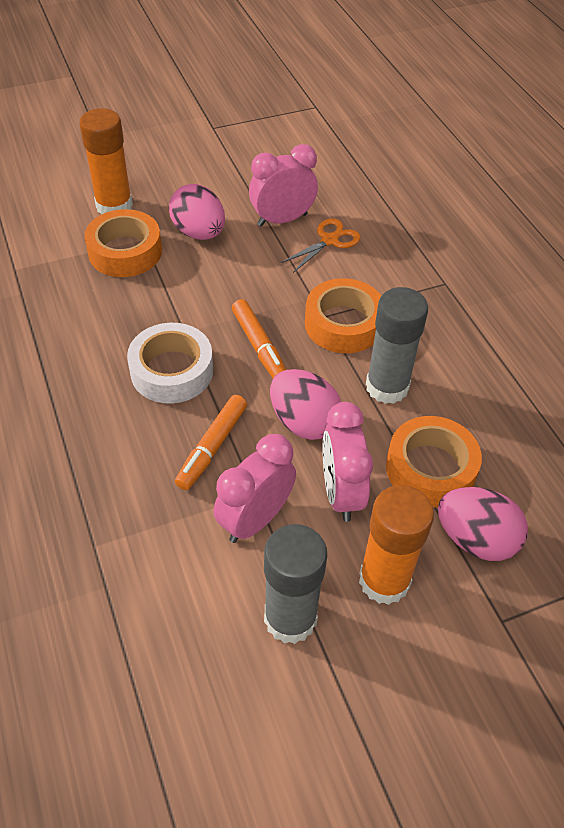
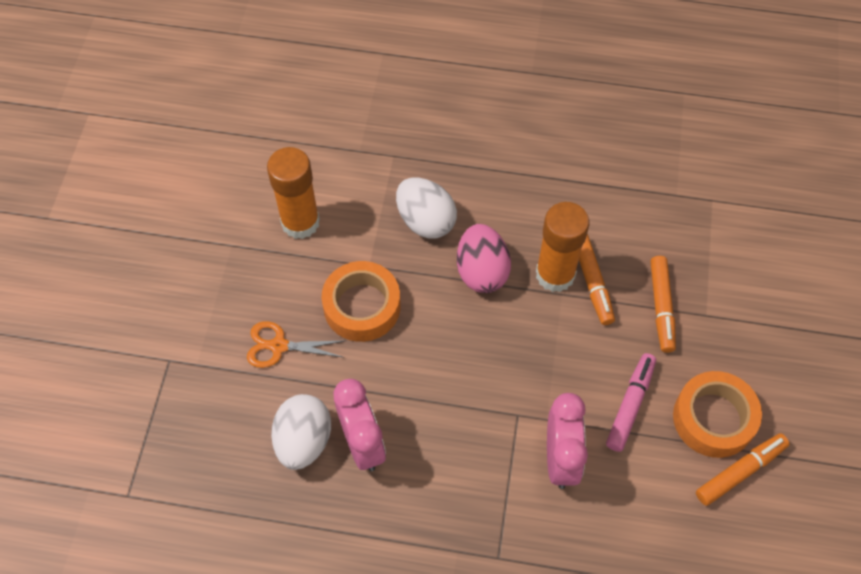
grey glue stick: 2 -> 0
orange marker: 2 -> 3
orange tape: 3 -> 2
pink clock: 3 -> 2
pink egg: 3 -> 1
pink marker: 0 -> 1
white egg: 0 -> 2
white tape: 1 -> 0

